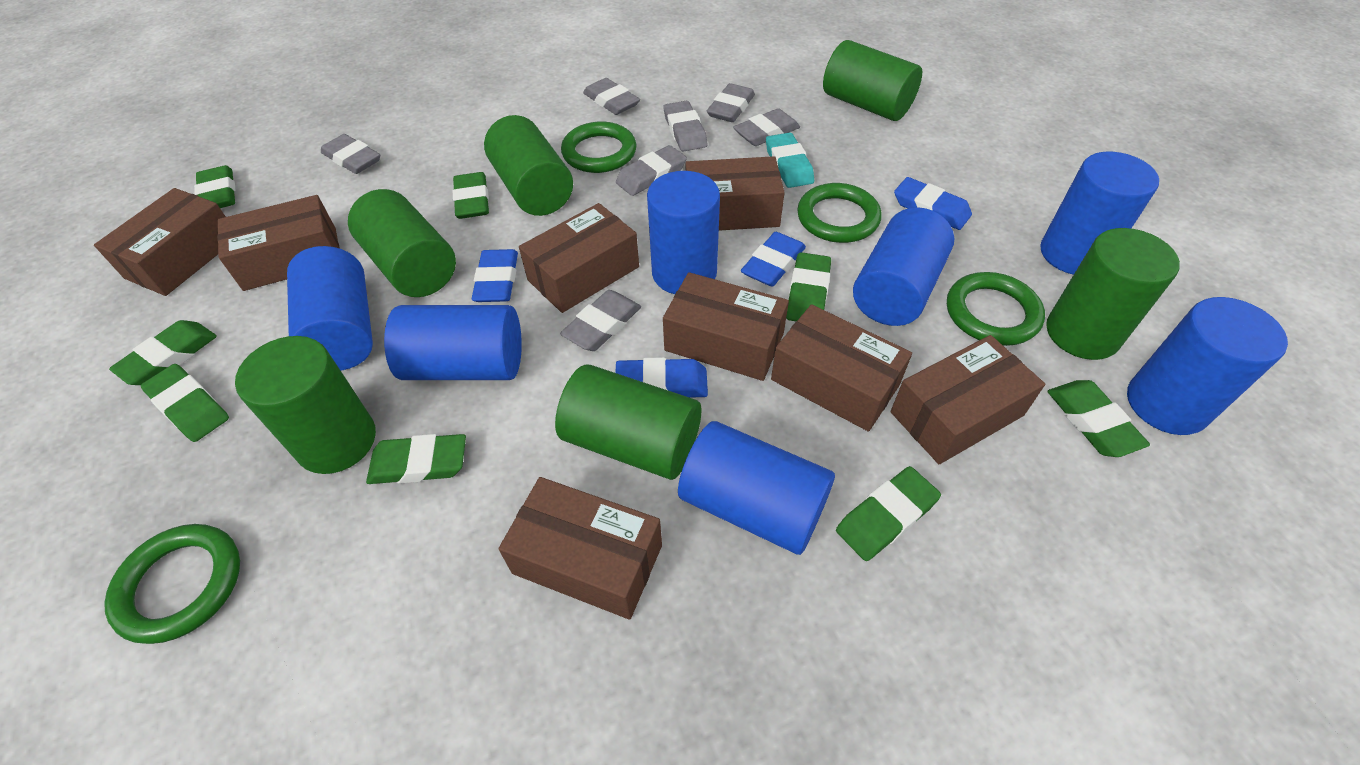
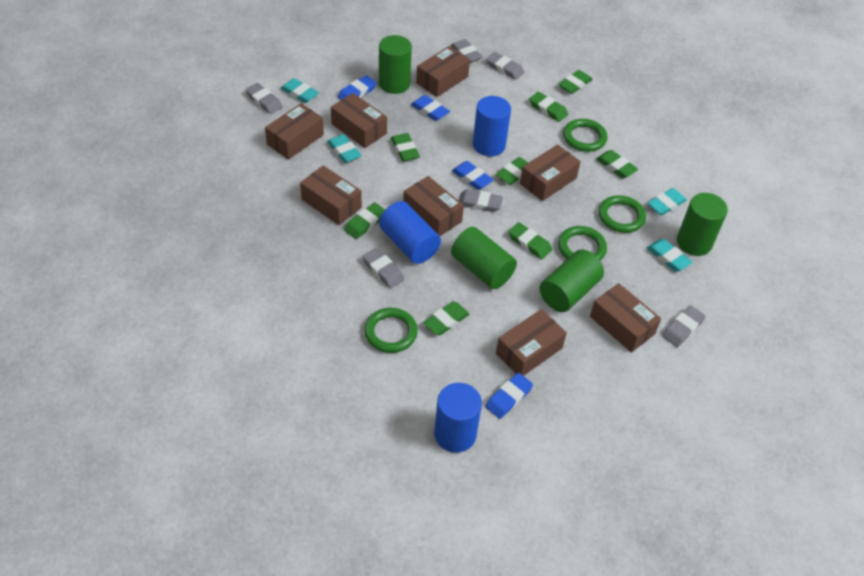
blue cylinder: 7 -> 3
green cylinder: 6 -> 4
grey eraser: 7 -> 6
turquoise eraser: 1 -> 4

